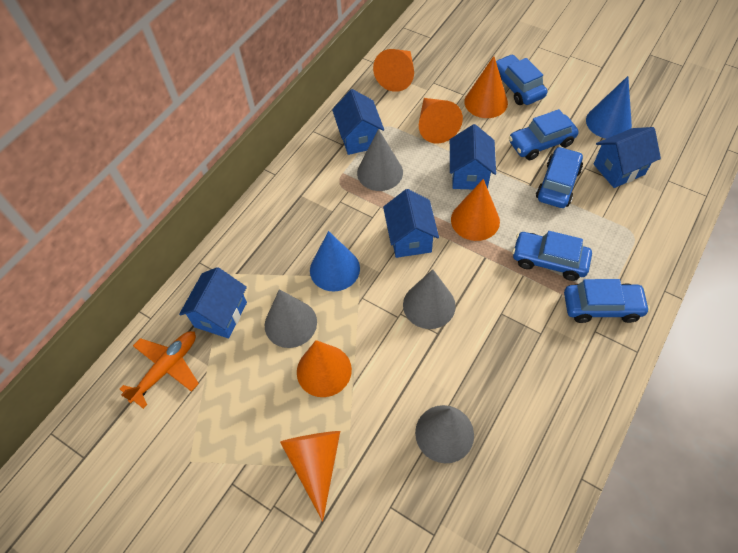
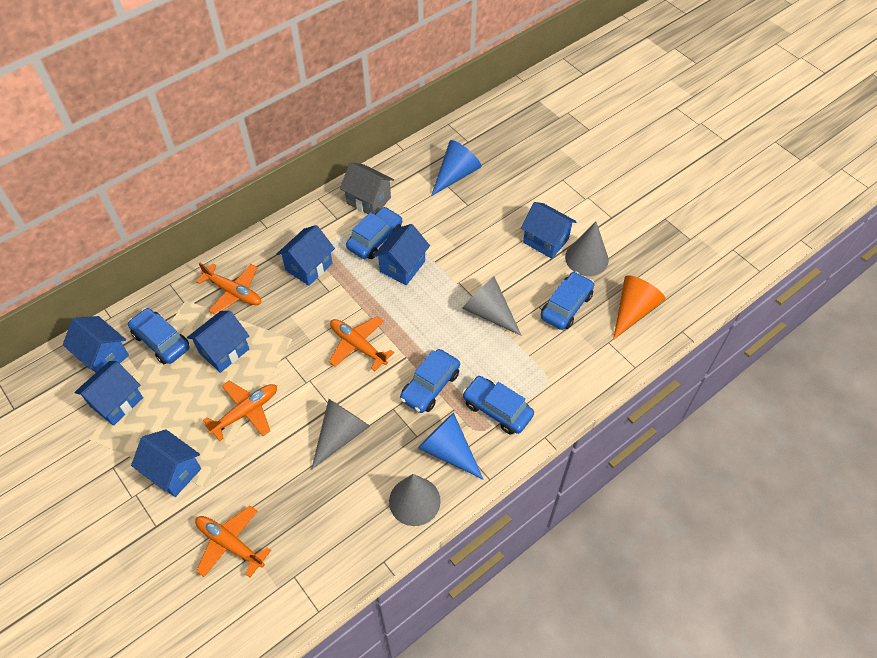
blue house: 5 -> 7
grey house: 0 -> 1
orange cone: 6 -> 1
orange plane: 1 -> 4

